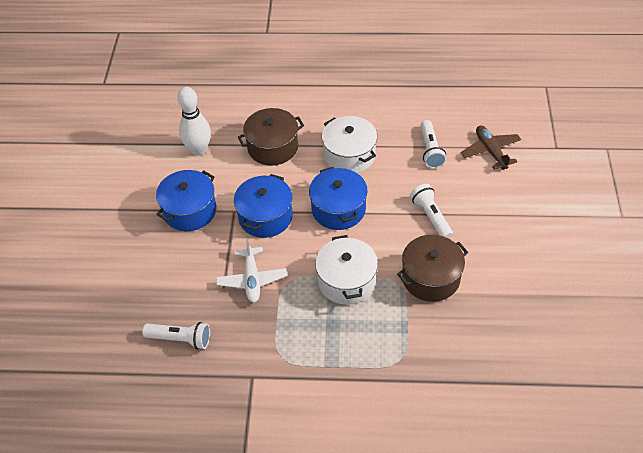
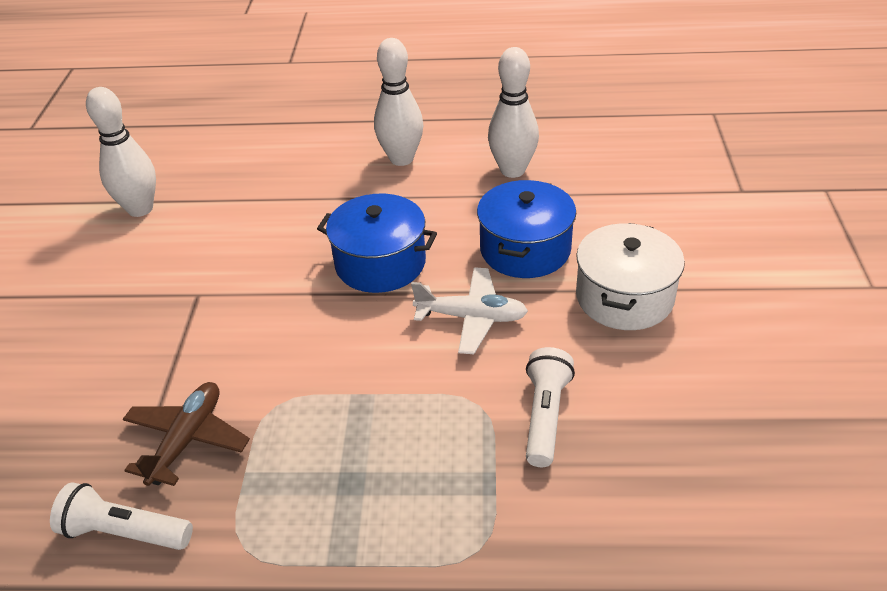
blue pot: 3 -> 2
brown pot: 2 -> 0
white bowling pin: 1 -> 3
white flashlight: 3 -> 2
white pot: 2 -> 1

